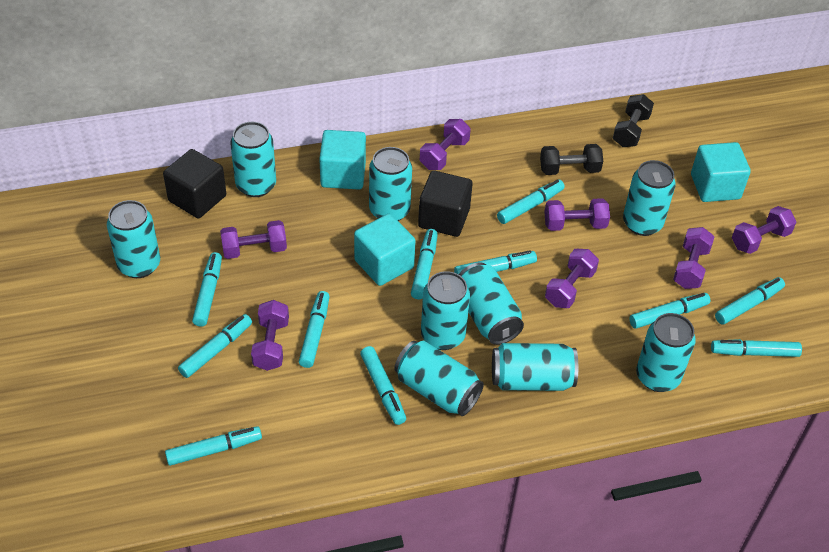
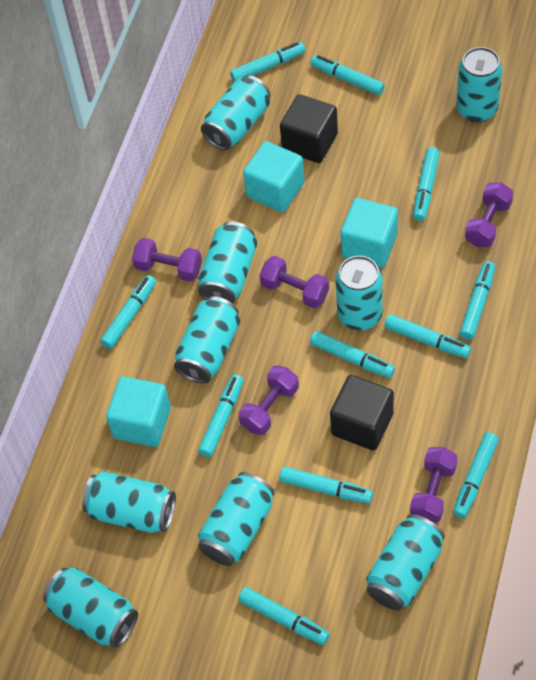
black dumbbell: 2 -> 0
purple dumbbell: 7 -> 5

